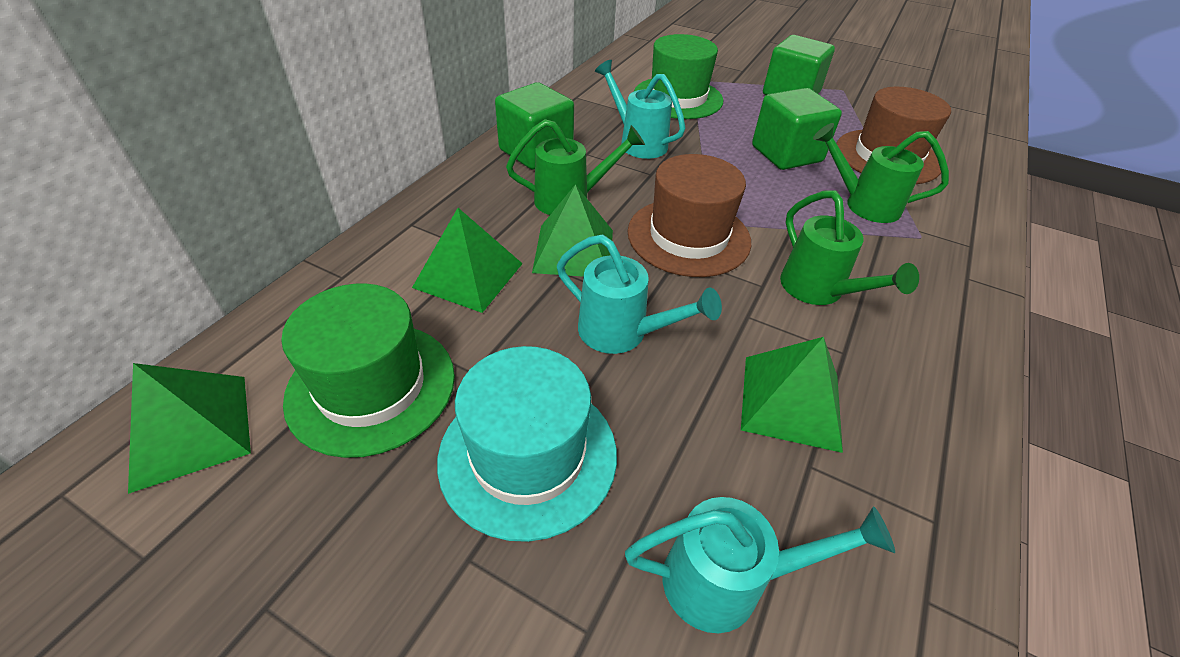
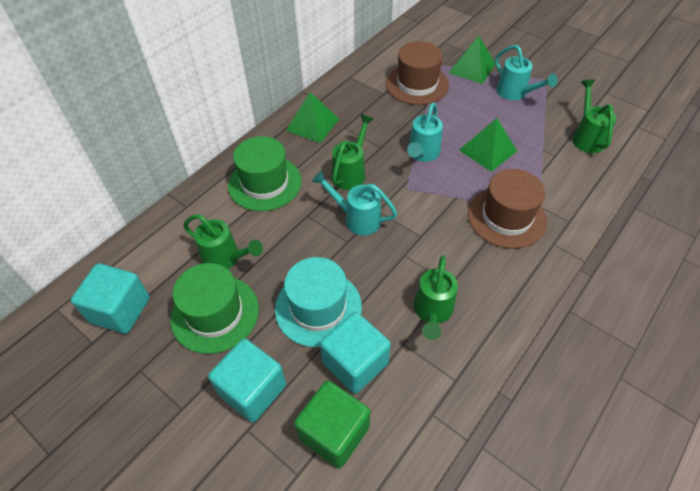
green cube: 3 -> 1
green pyramid: 4 -> 3
green watering can: 3 -> 4
turquoise cube: 0 -> 3

